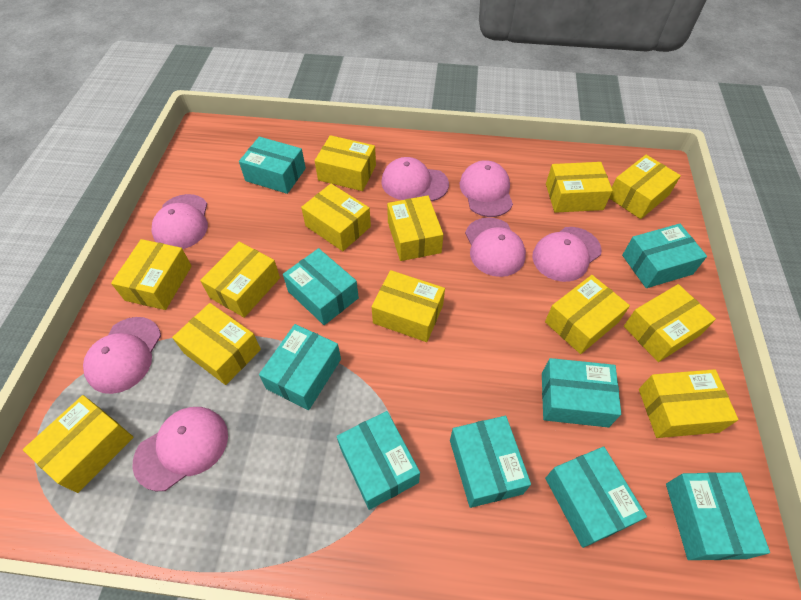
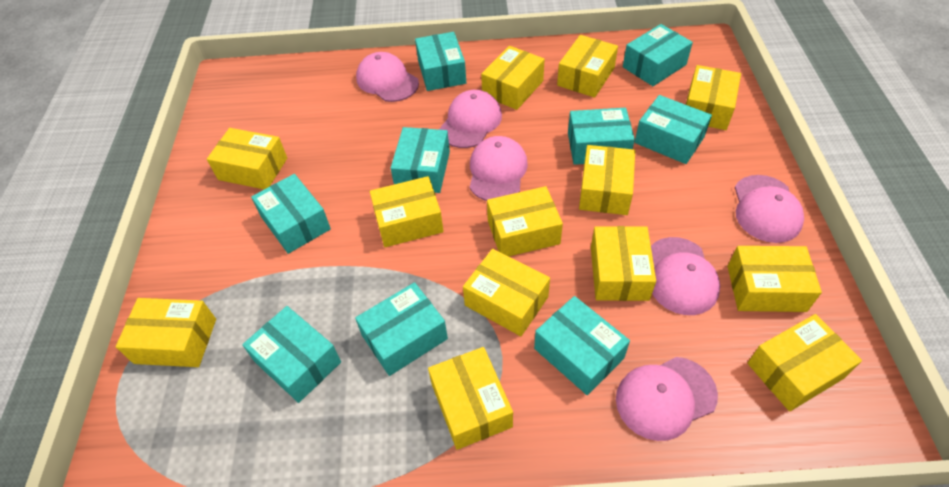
pink cap: 7 -> 6

